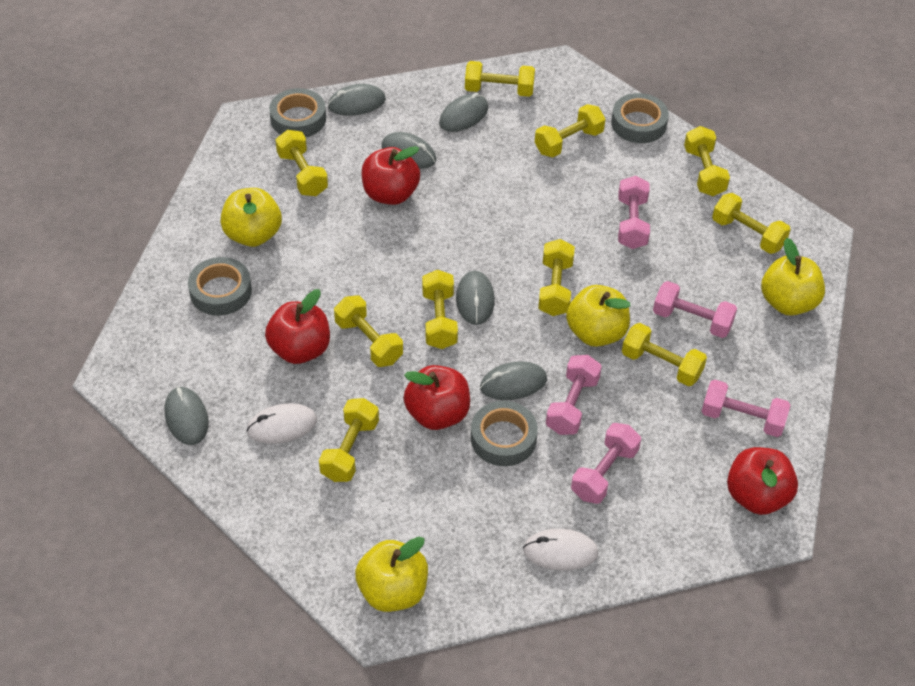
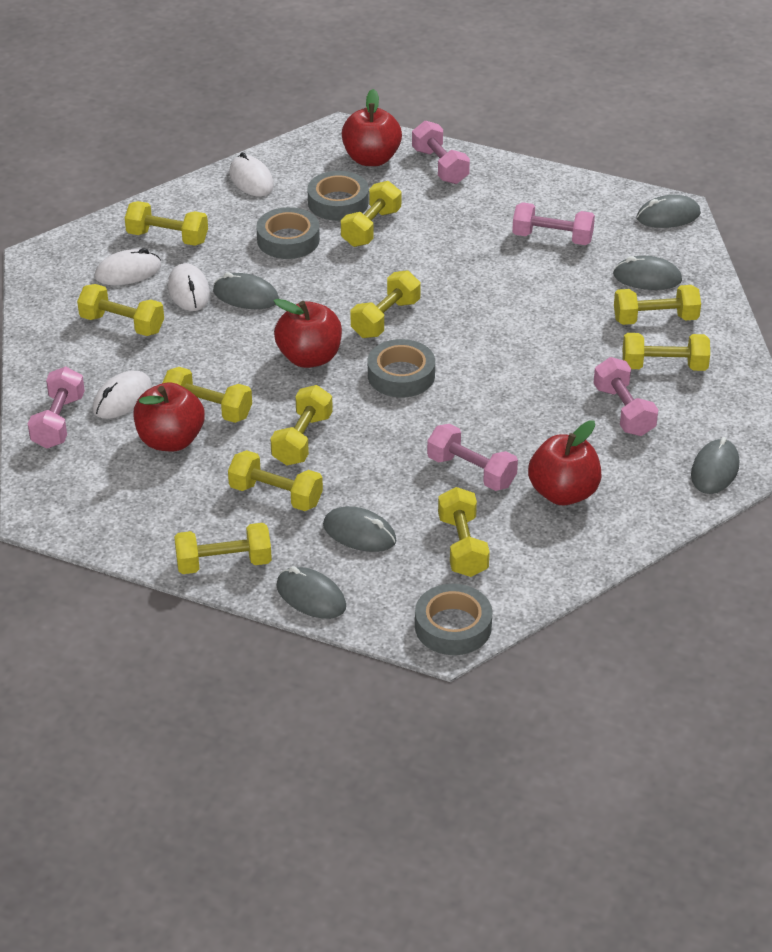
white mouse: 2 -> 4
yellow apple: 4 -> 0
yellow dumbbell: 10 -> 11

